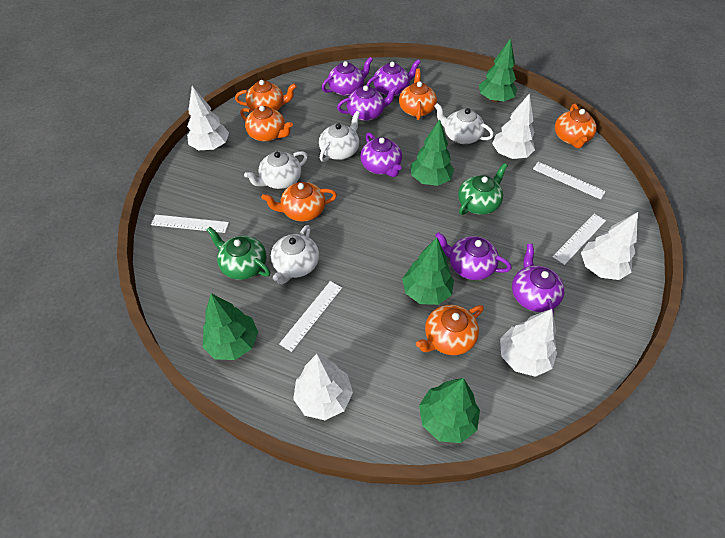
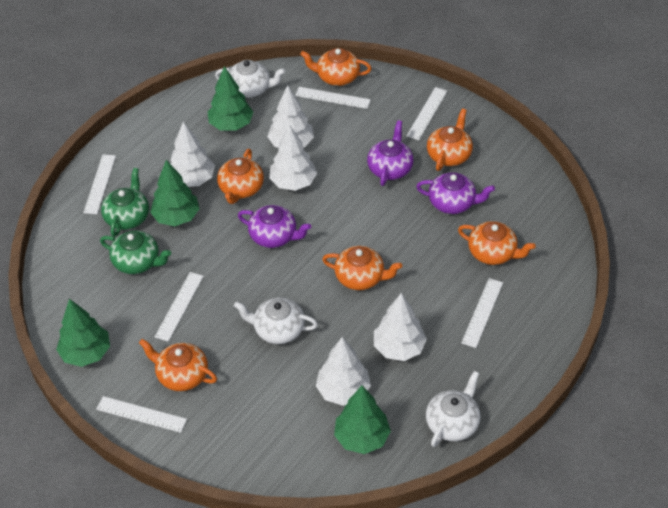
green tree: 5 -> 4
purple teapot: 6 -> 3
white ruler: 4 -> 6
white teapot: 4 -> 3

